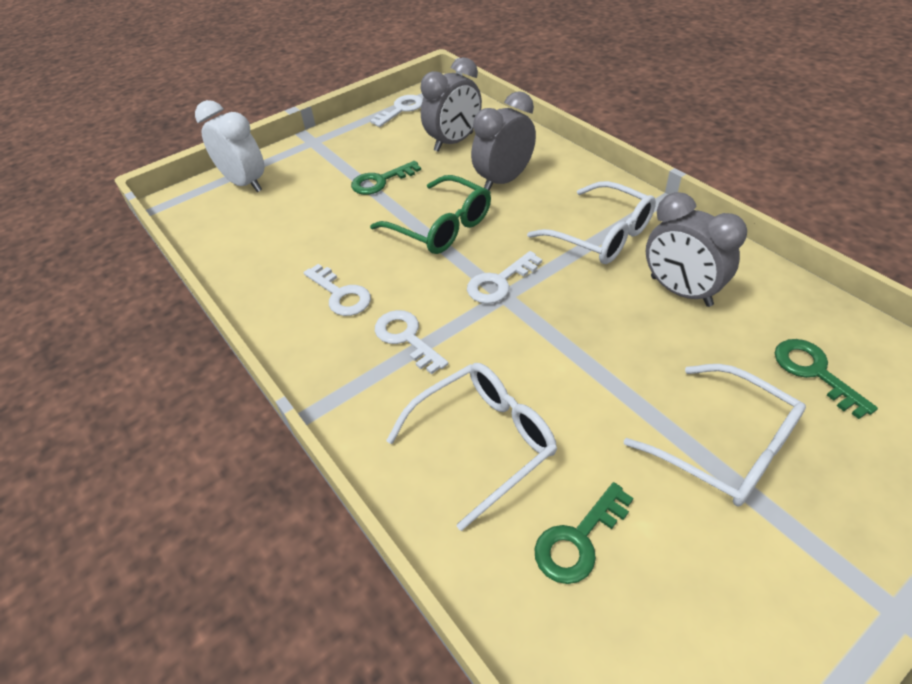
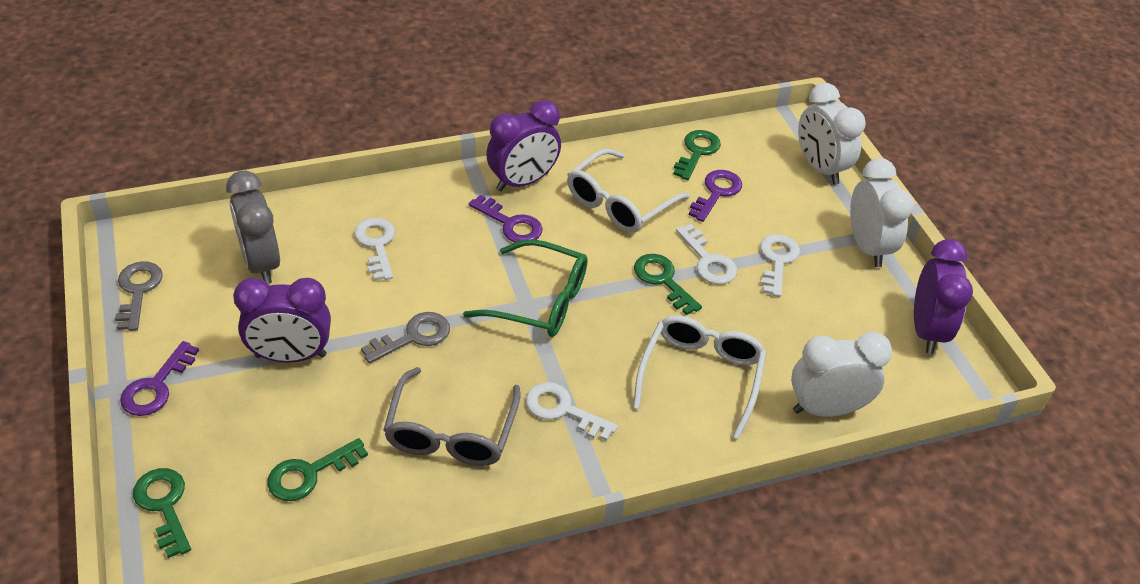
green key: 3 -> 4
grey clock: 3 -> 1
grey glasses: 0 -> 1
grey key: 0 -> 2
purple clock: 0 -> 3
purple key: 0 -> 3
white clock: 1 -> 3
white glasses: 3 -> 2

